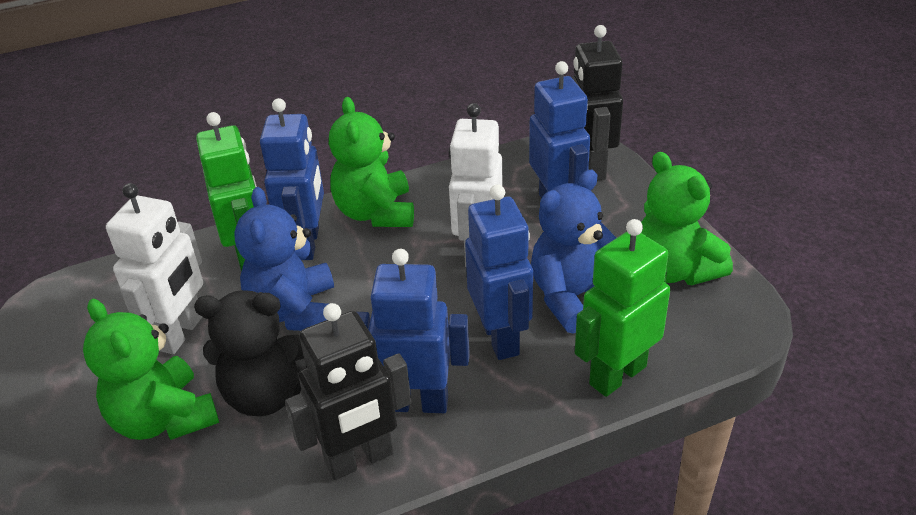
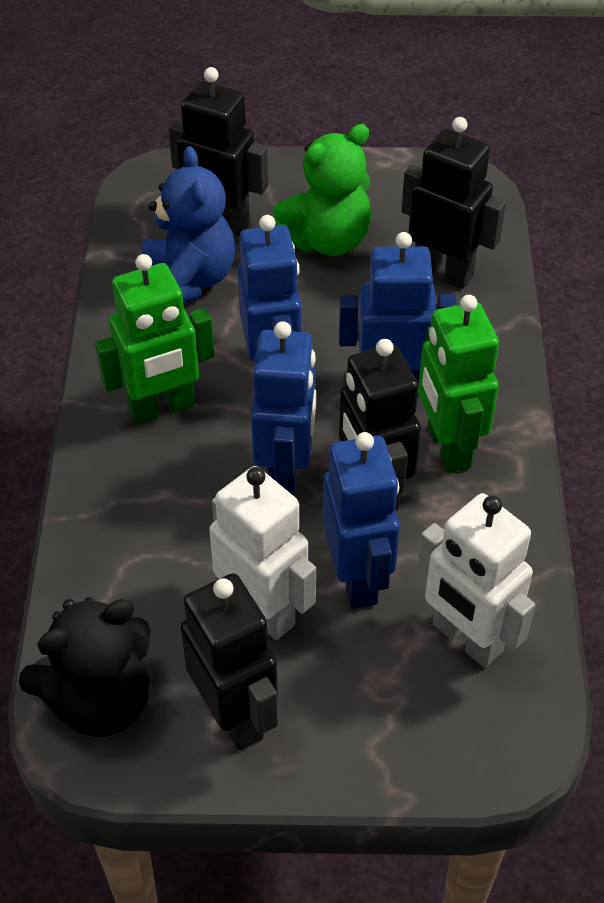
black robot: 2 -> 4
blue teddy bear: 2 -> 1
green teddy bear: 3 -> 1

